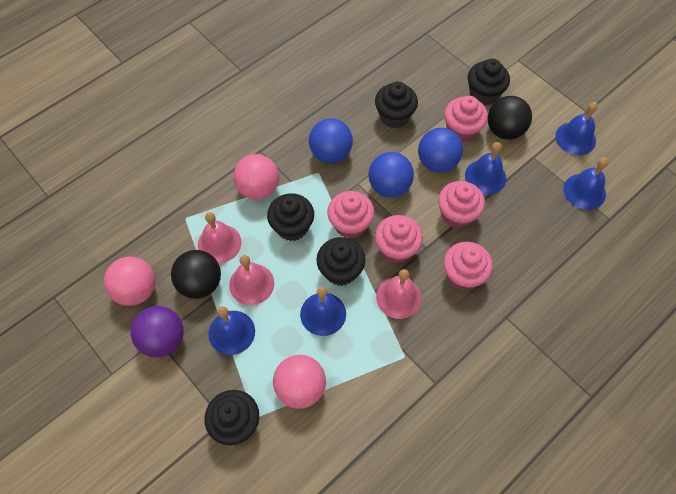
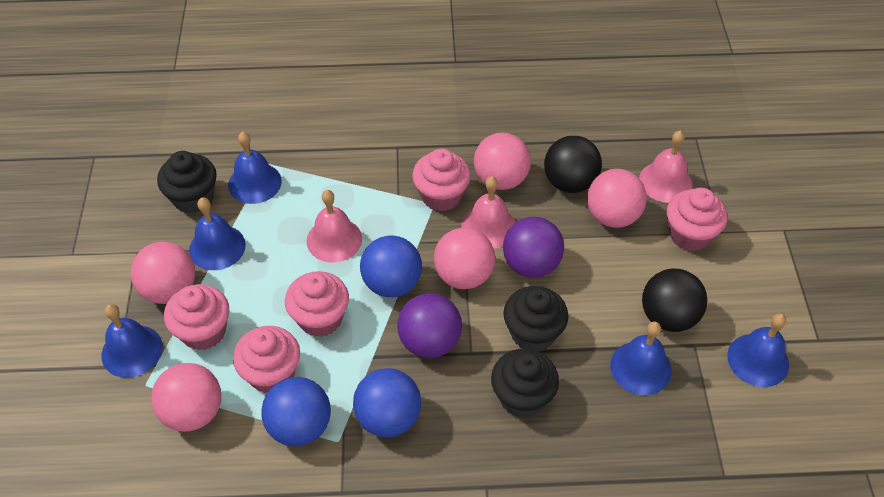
black cupcake: 5 -> 3
pink ball: 3 -> 5
purple ball: 1 -> 2

